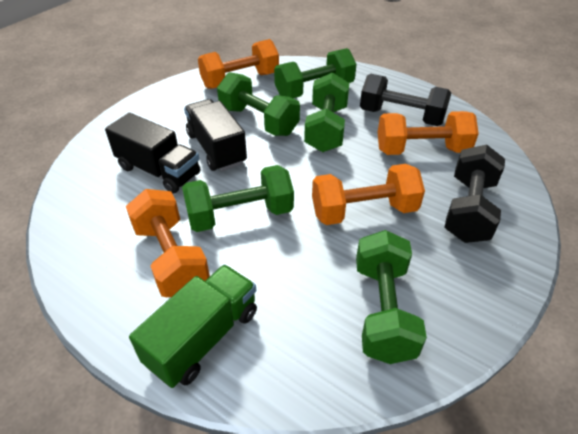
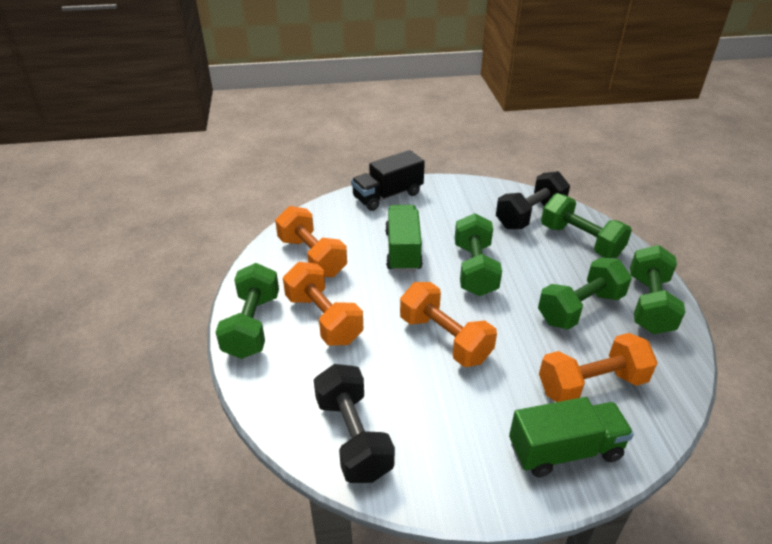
black truck: 2 -> 1
green truck: 1 -> 2

